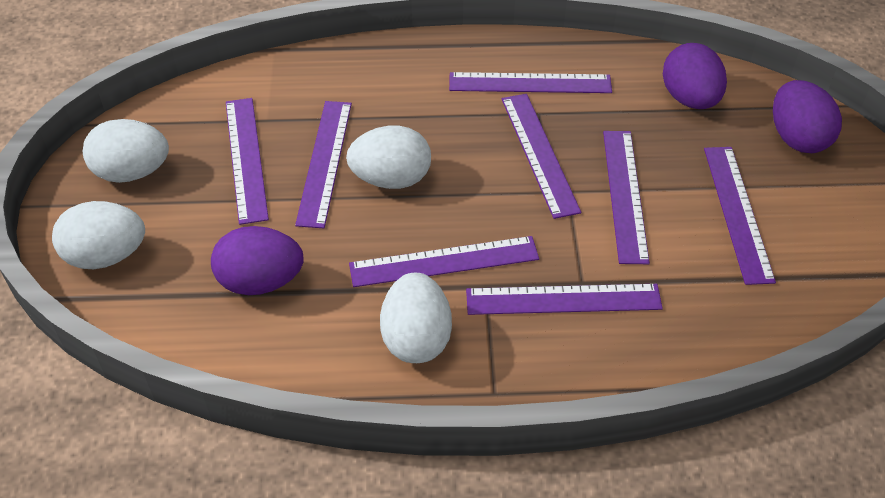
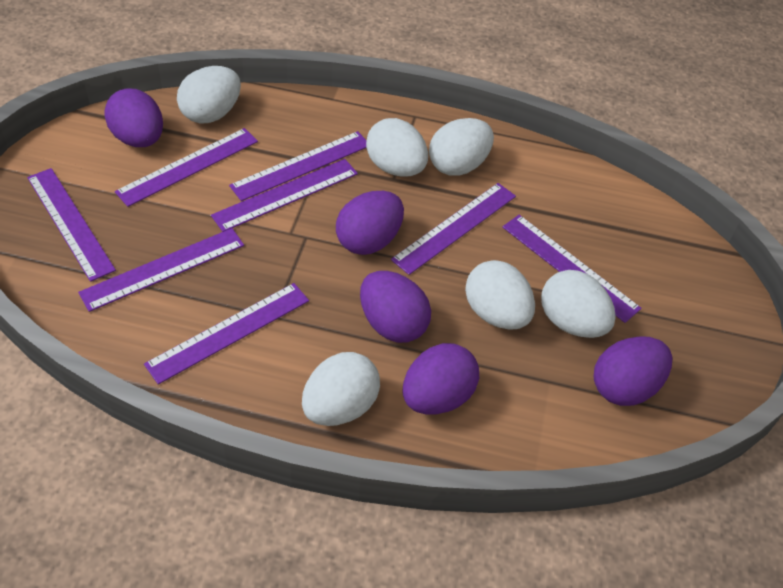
purple egg: 3 -> 5
white egg: 4 -> 6

